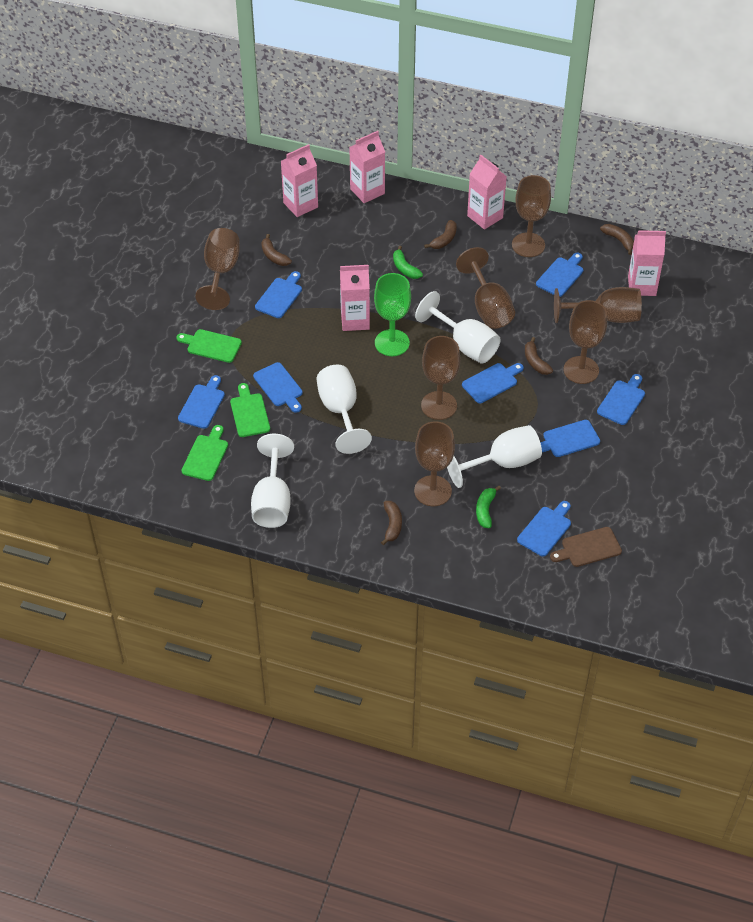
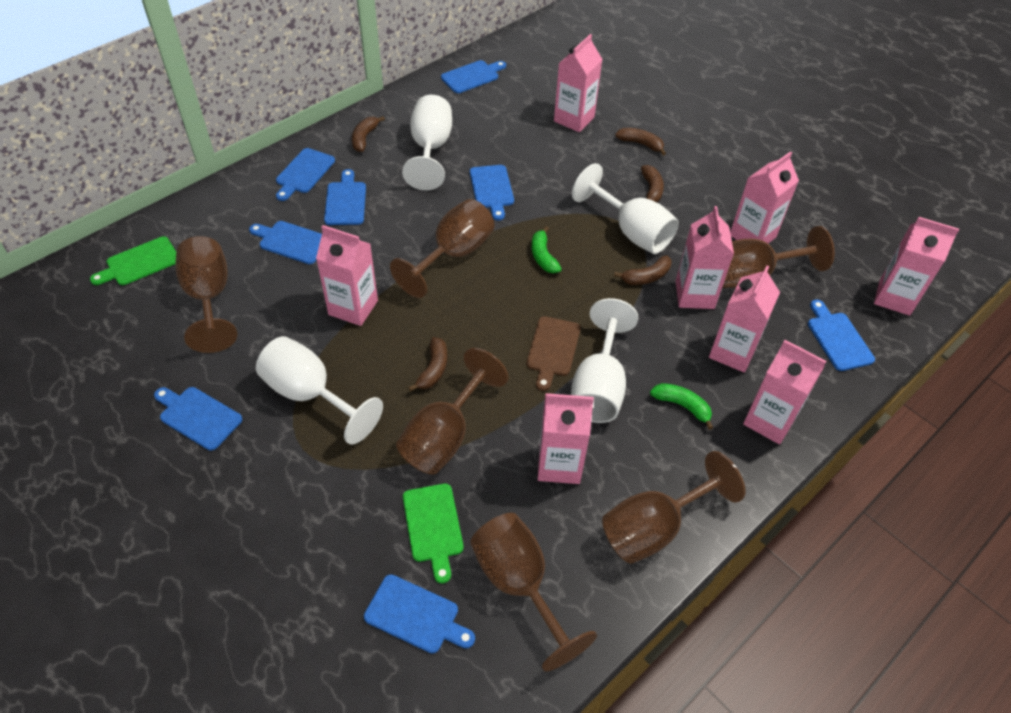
brown goblet: 7 -> 6
green cutting board: 3 -> 2
green goblet: 1 -> 0
pink carton: 5 -> 8

